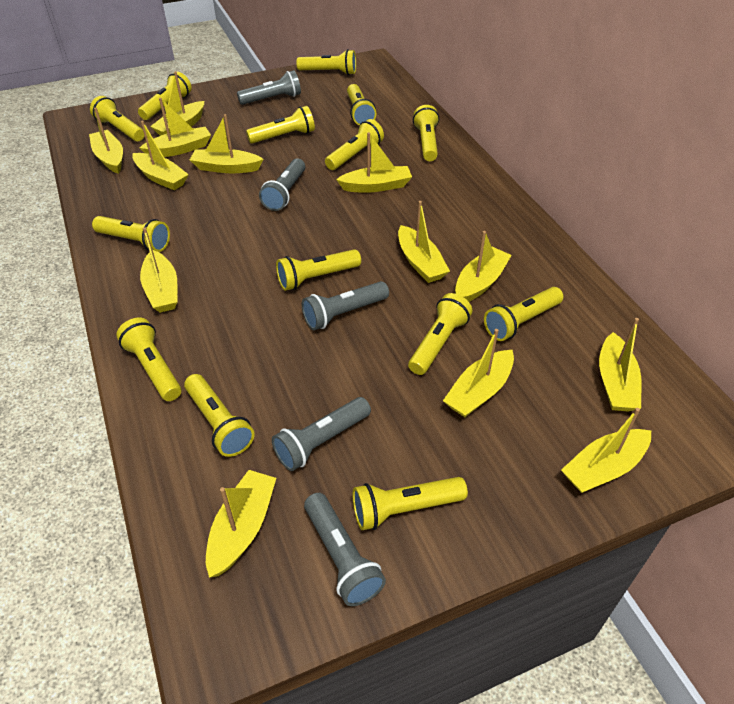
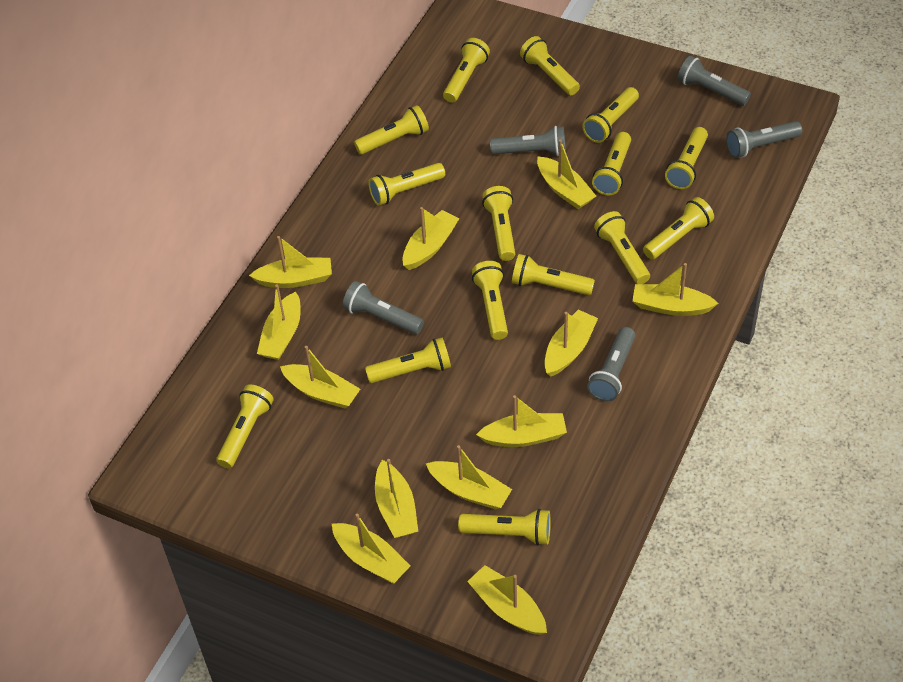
yellow boat: 13 -> 12
yellow flashlight: 14 -> 15

